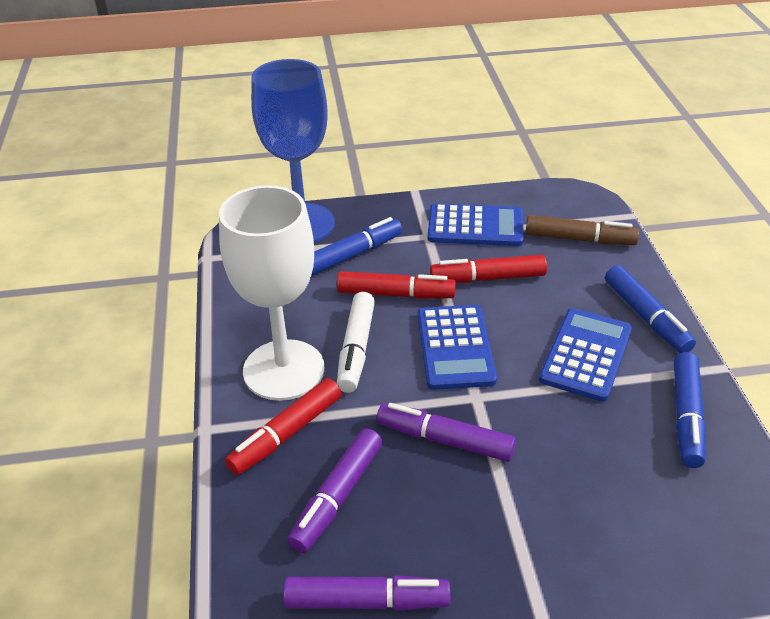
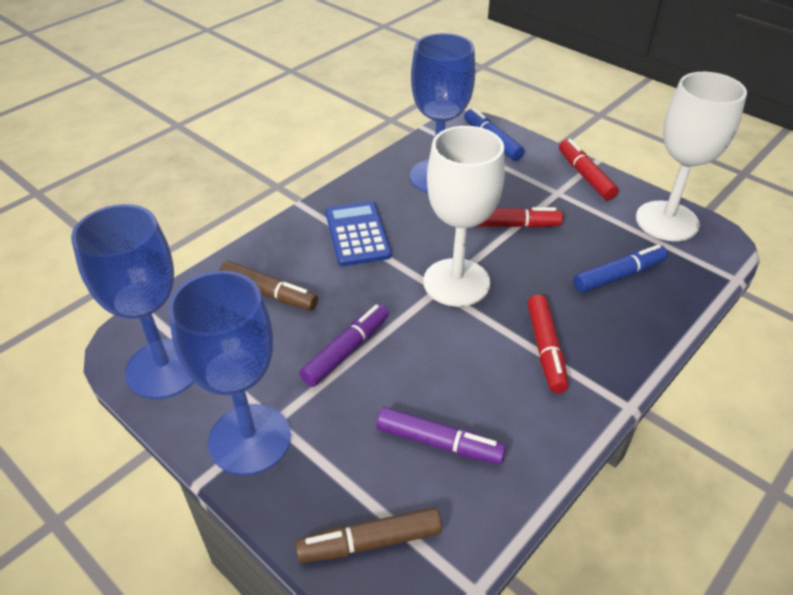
blue calculator: 3 -> 1
blue goblet: 1 -> 3
blue marker: 3 -> 2
brown marker: 1 -> 2
purple marker: 3 -> 2
white goblet: 1 -> 2
white marker: 1 -> 0

